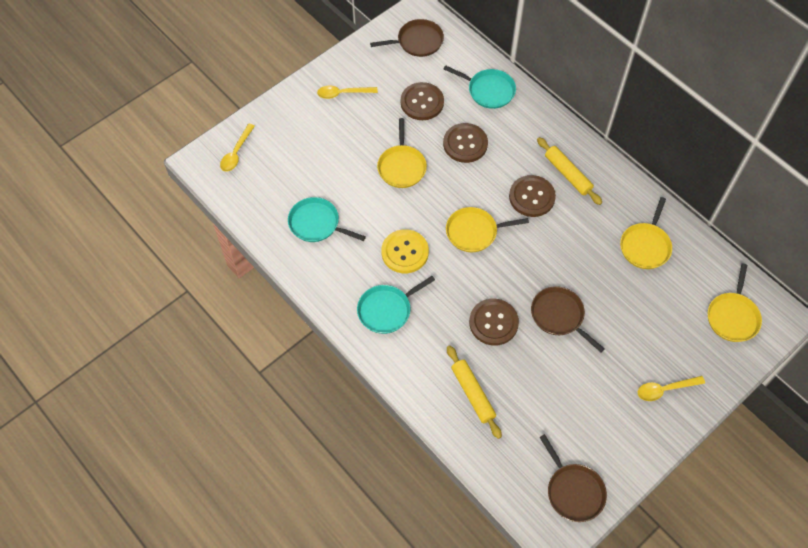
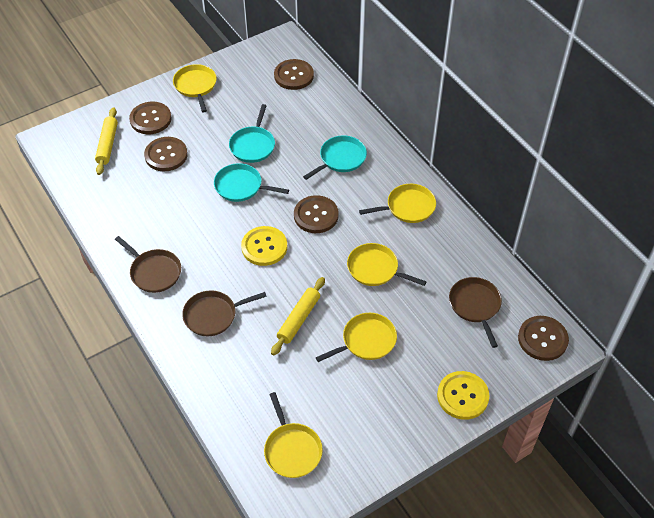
brown button: 4 -> 5
yellow button: 1 -> 2
yellow pan: 4 -> 5
yellow spoon: 3 -> 0

